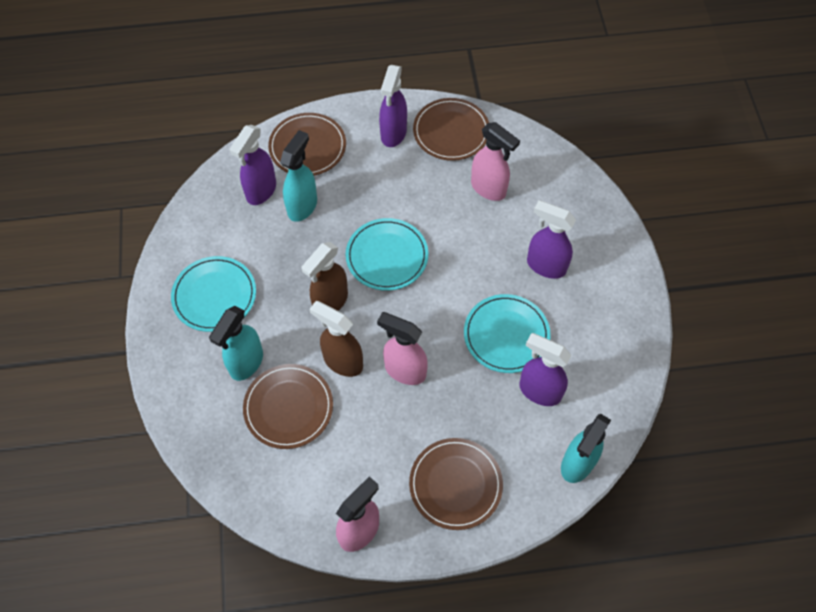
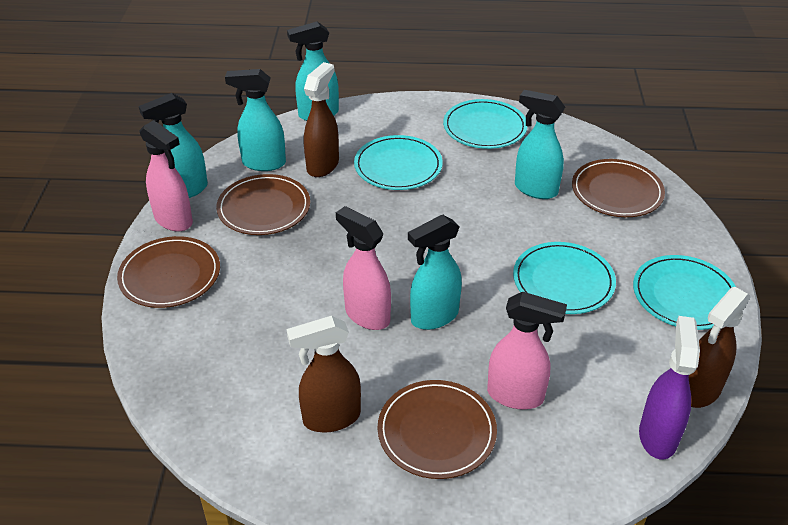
brown spray bottle: 2 -> 3
purple spray bottle: 4 -> 1
turquoise plate: 3 -> 4
turquoise spray bottle: 3 -> 5

